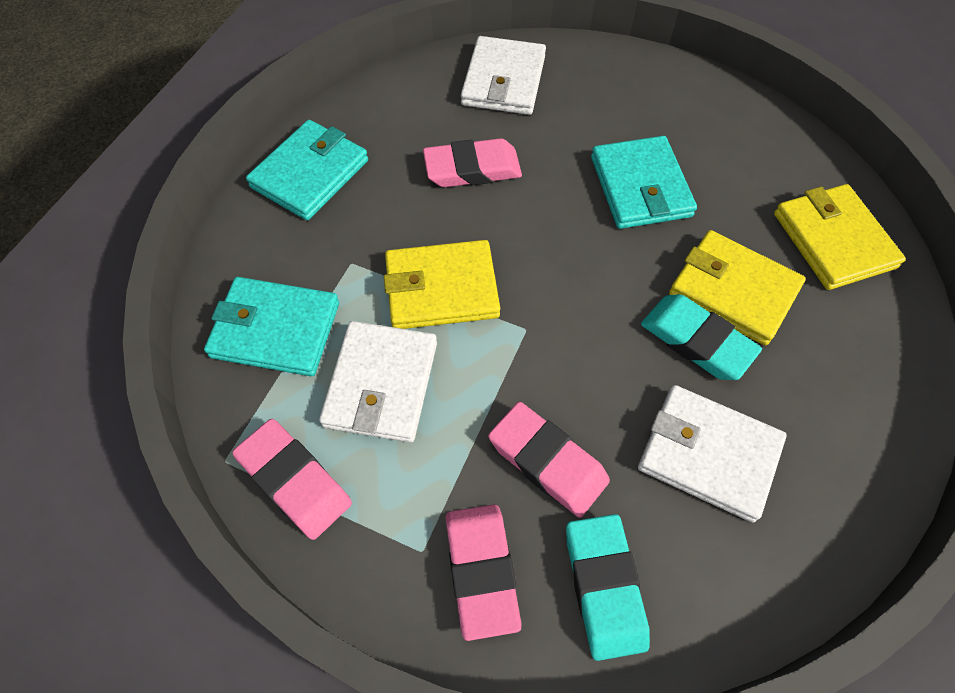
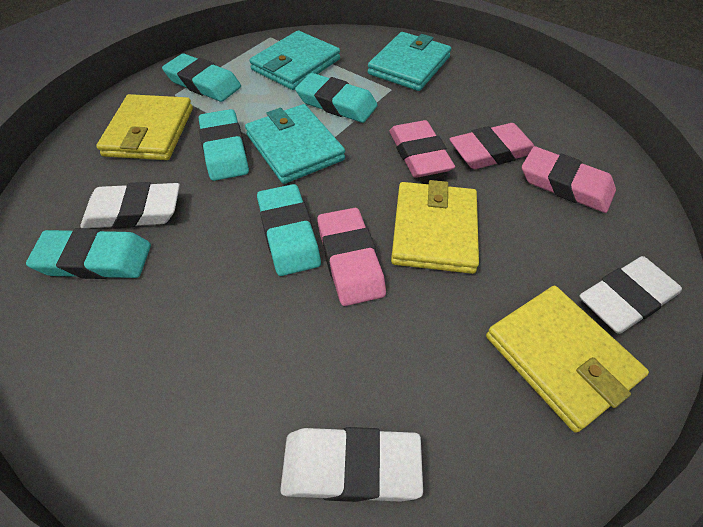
turquoise eraser: 2 -> 5
white eraser: 0 -> 3
white wallet: 3 -> 0

